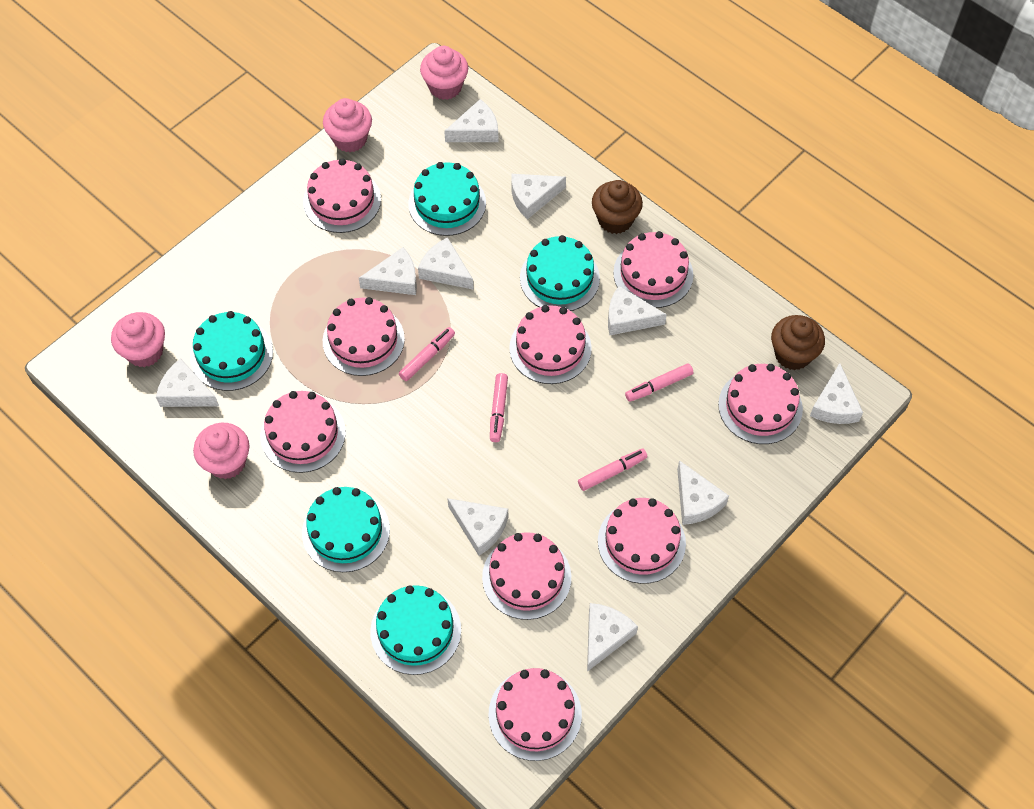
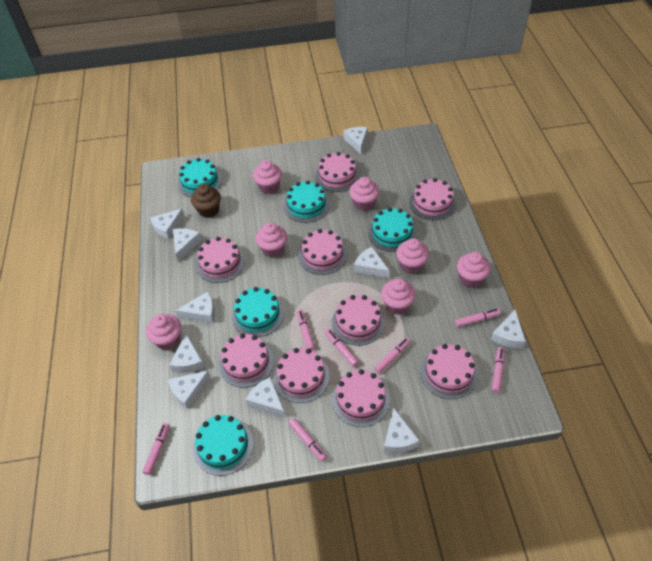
brown cupcake: 2 -> 1
pink cupcake: 4 -> 7
pink marker: 4 -> 7

